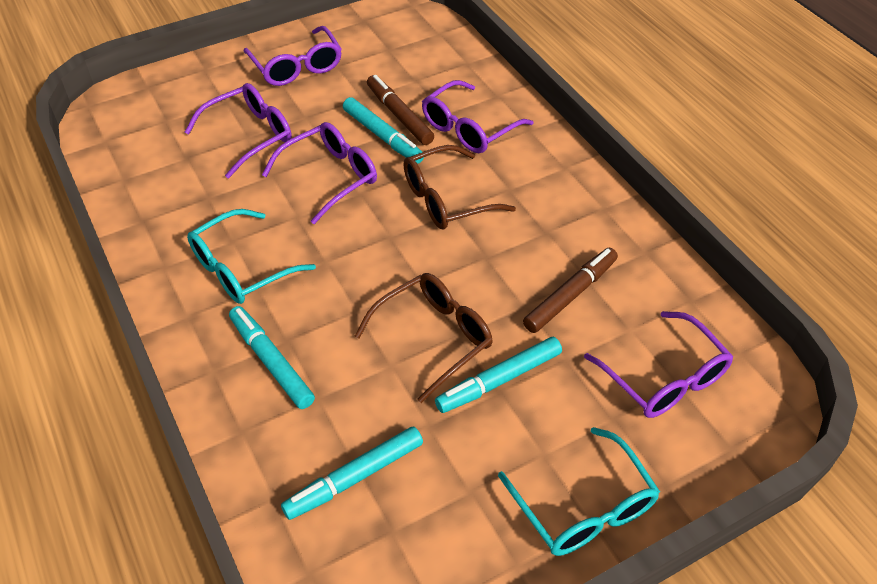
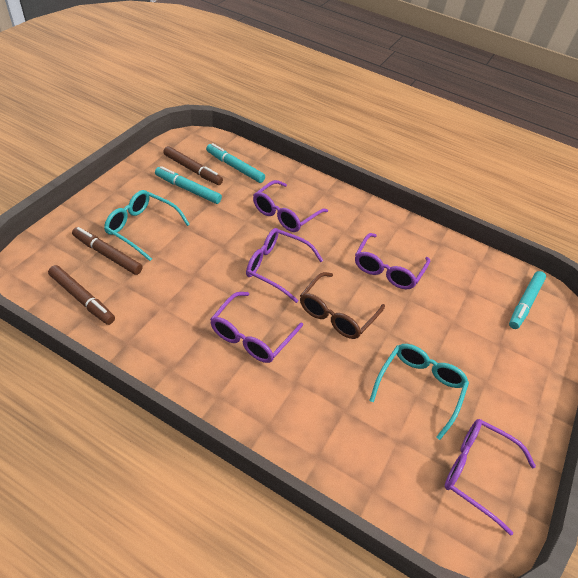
brown glasses: 2 -> 1
brown marker: 2 -> 3
turquoise marker: 4 -> 3

